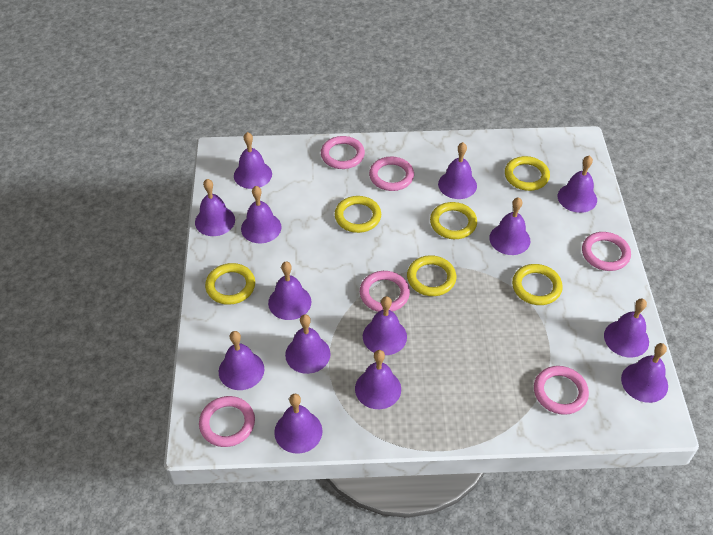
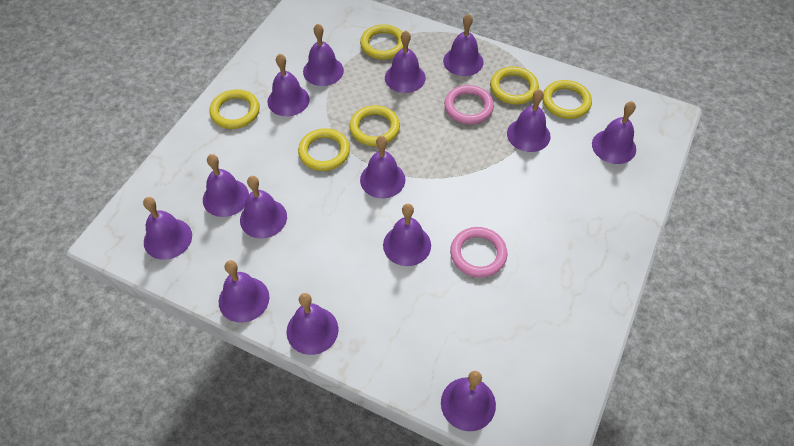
pink ring: 6 -> 2

